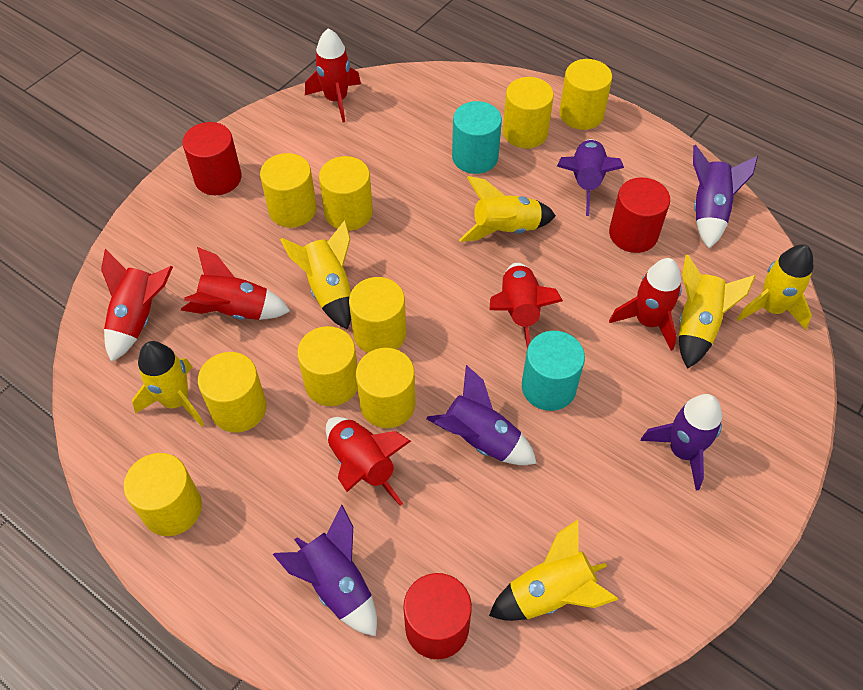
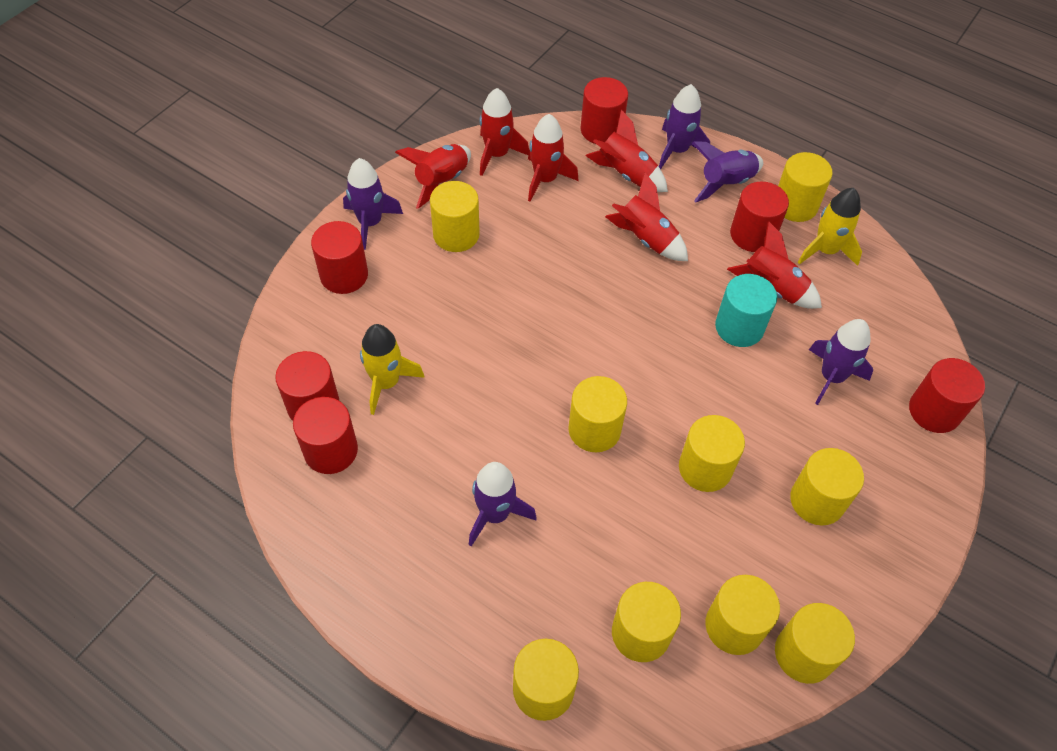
red cylinder: 3 -> 6
turquoise cylinder: 2 -> 1
yellow rocket: 6 -> 2

